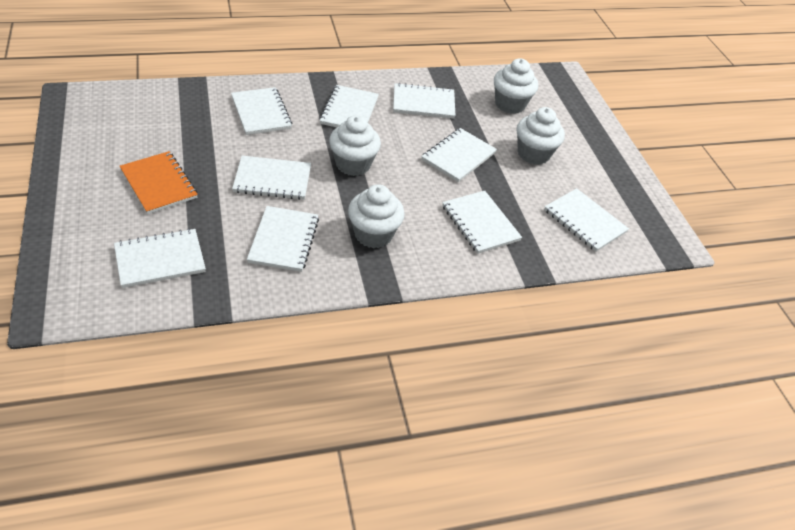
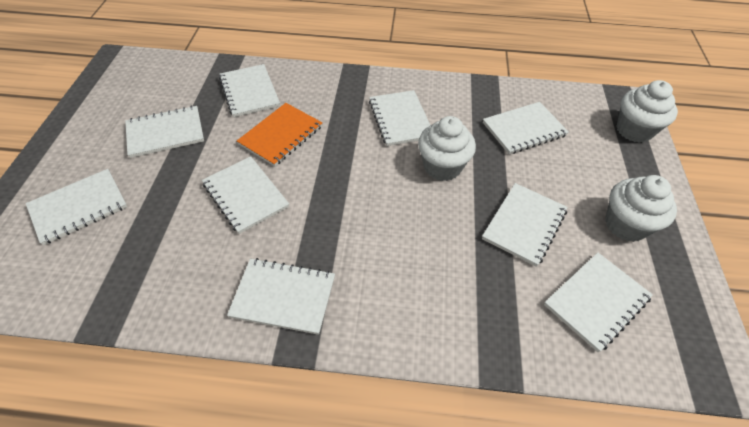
white cupcake: 4 -> 3

